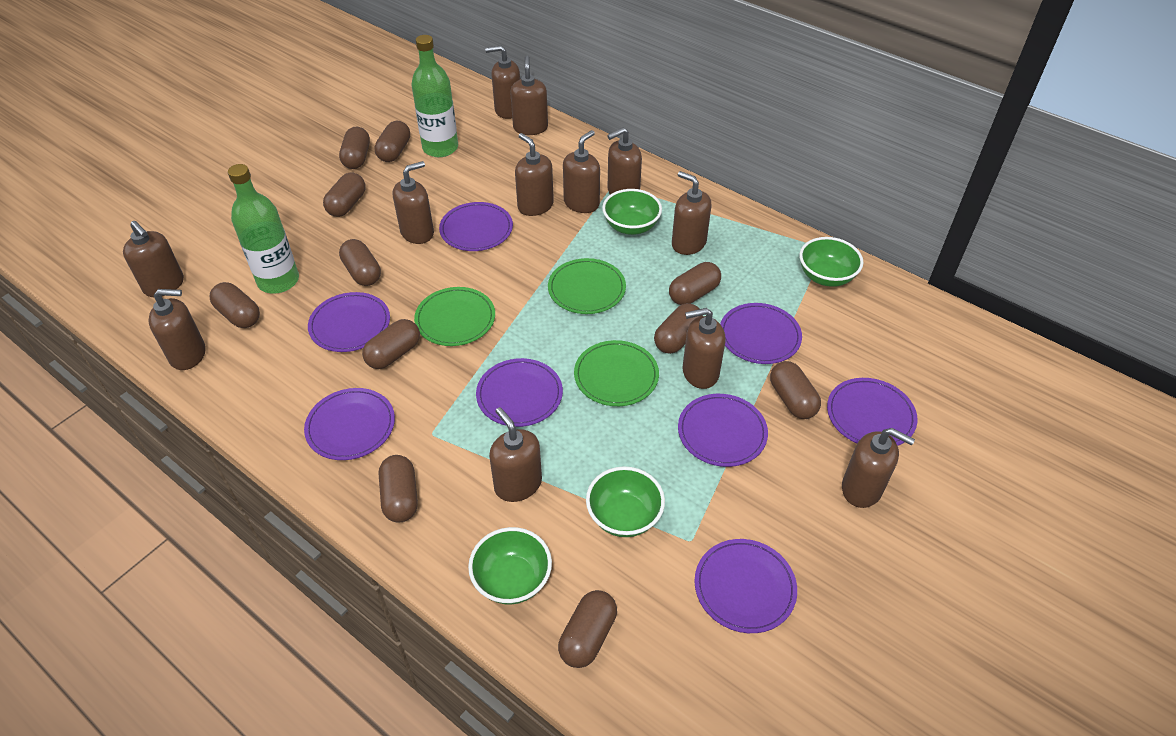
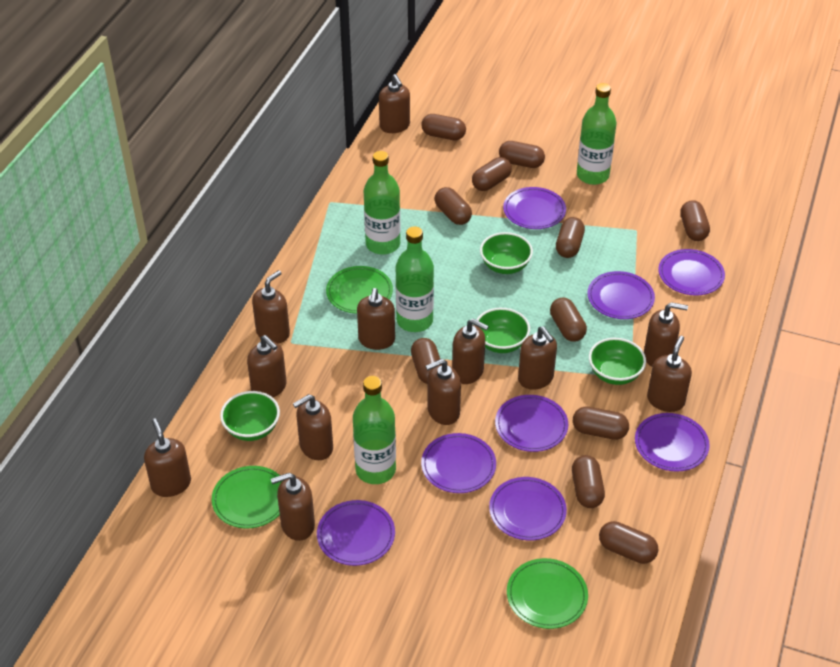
green bottle: 2 -> 4

